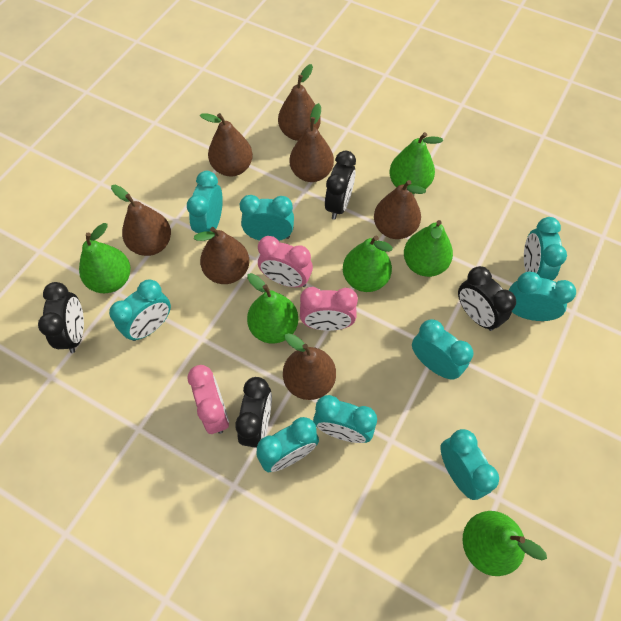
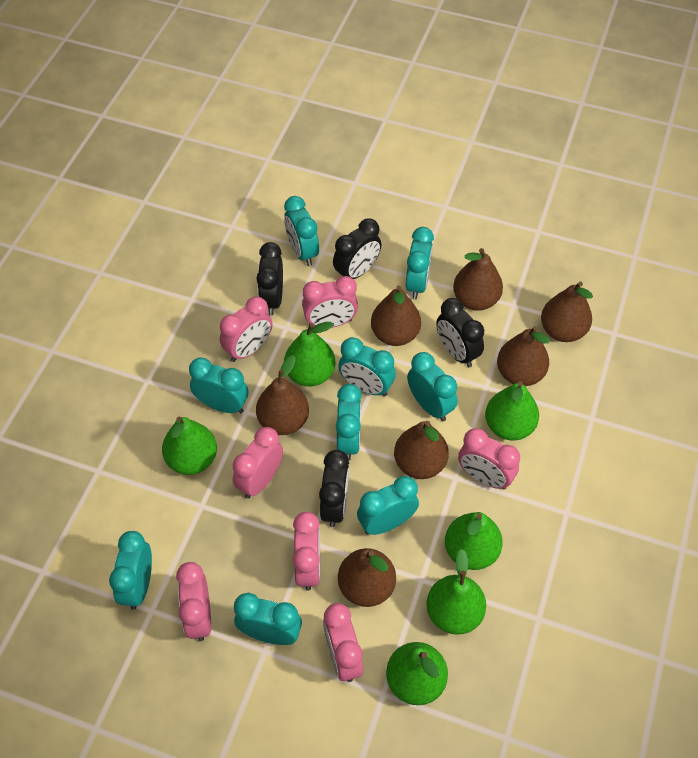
pink clock: 3 -> 7

